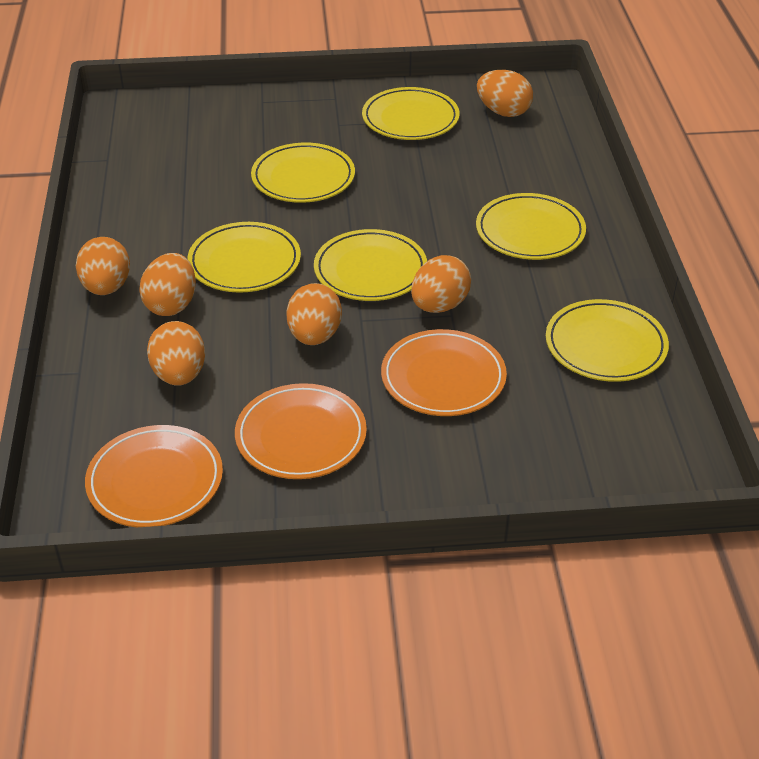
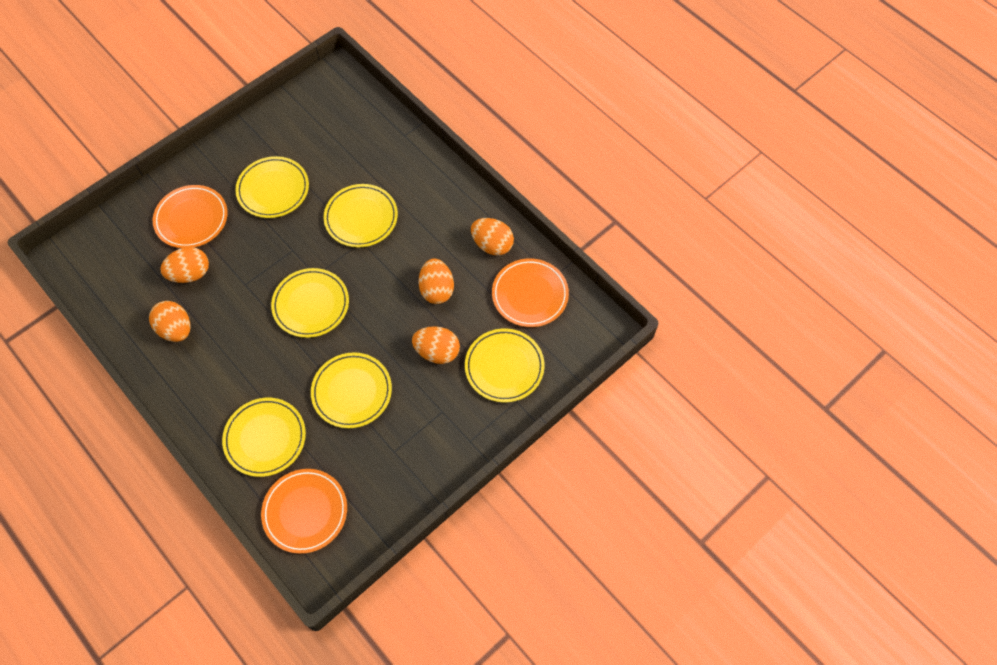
orange egg: 6 -> 5

